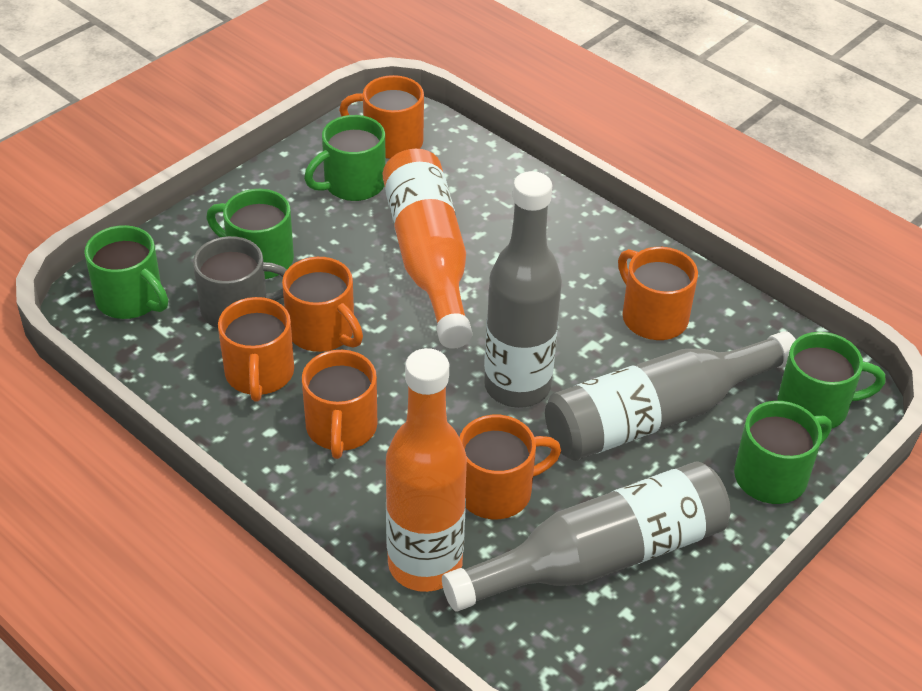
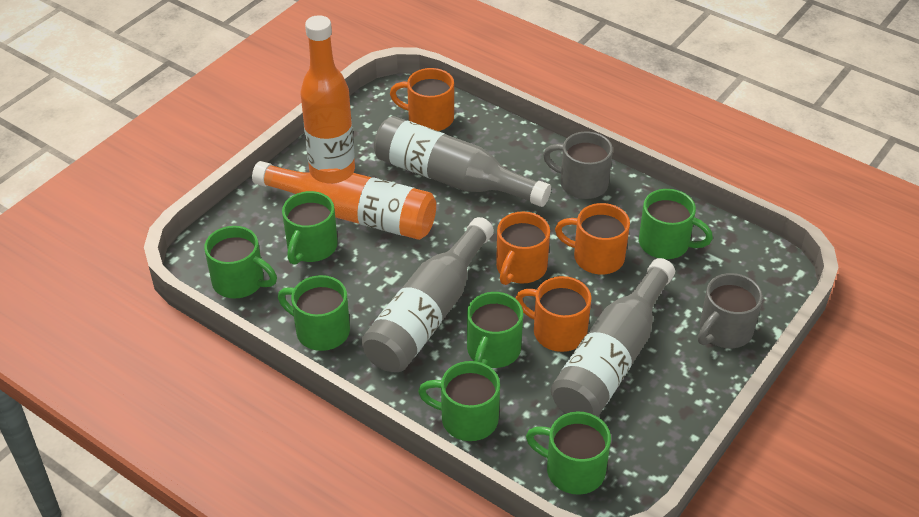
green mug: 5 -> 7
grey mug: 1 -> 2
orange mug: 6 -> 4

